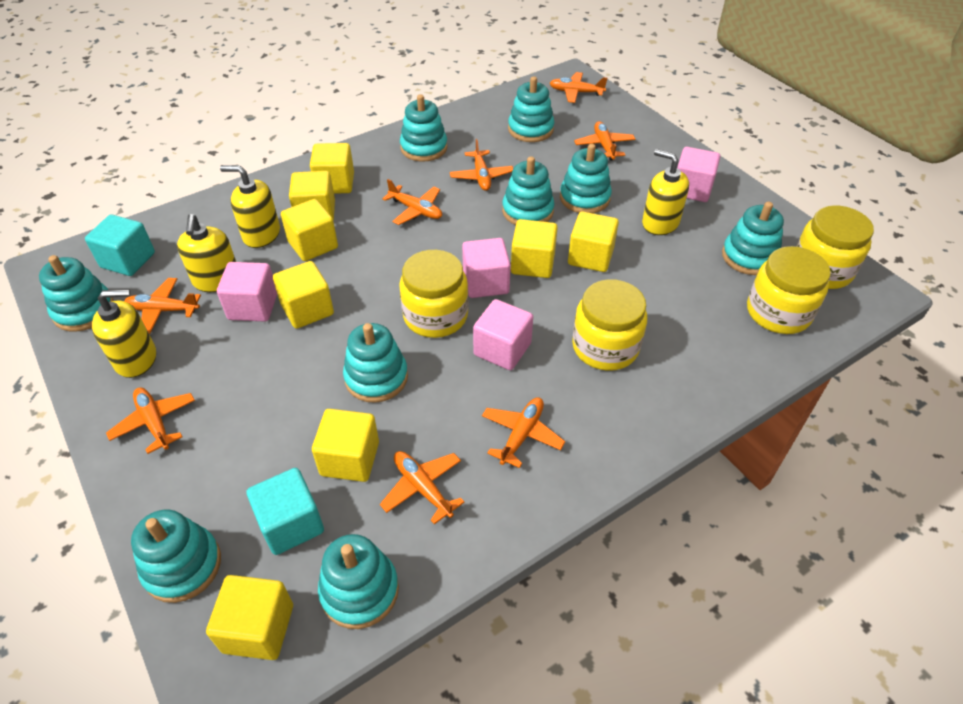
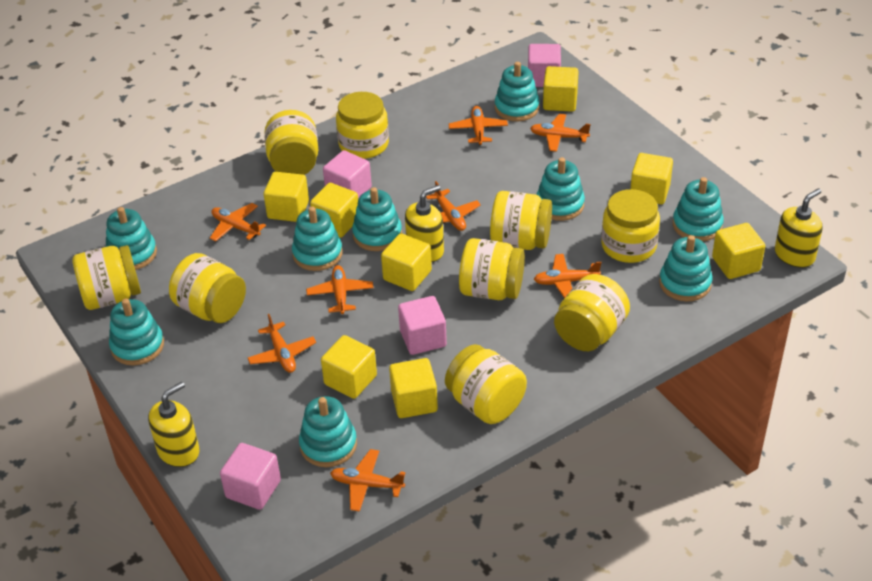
turquoise cube: 2 -> 0
yellow jar: 4 -> 9
yellow soap dispenser: 4 -> 3

